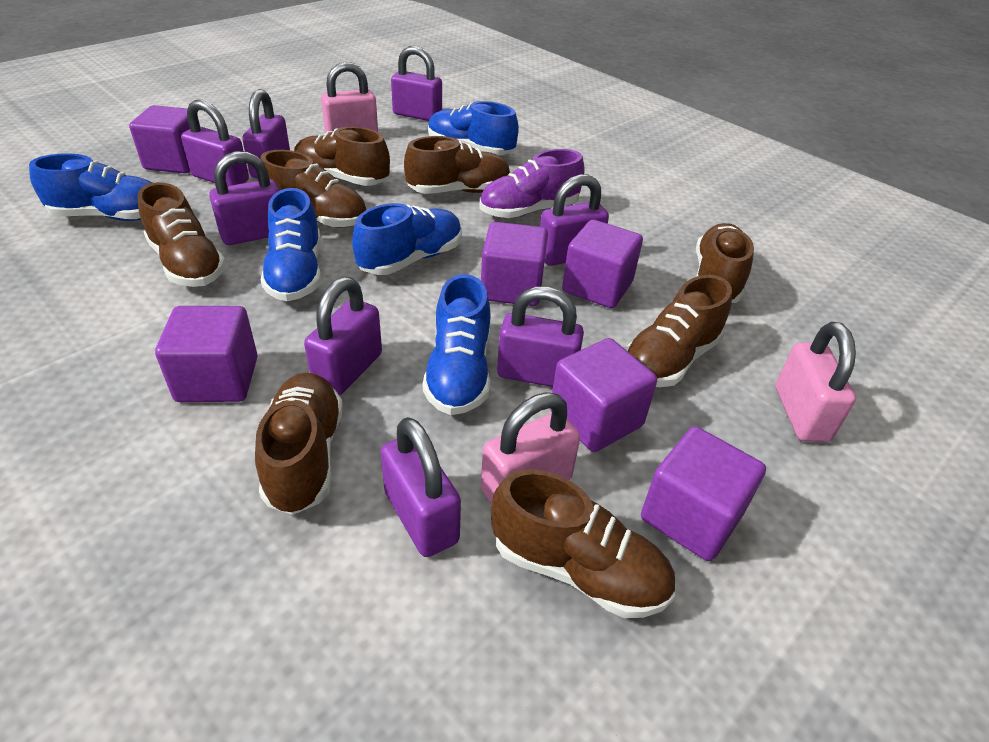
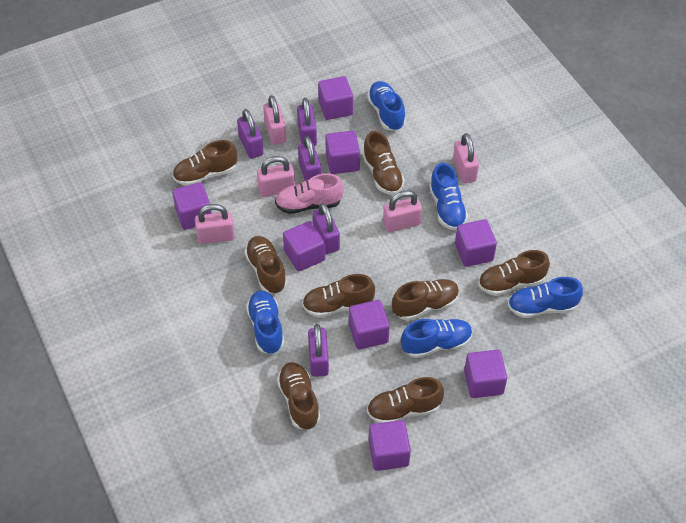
pink padlock: 3 -> 5
pink shoe: 0 -> 1
purple cube: 6 -> 8
purple padlock: 8 -> 5
purple shoe: 1 -> 0

